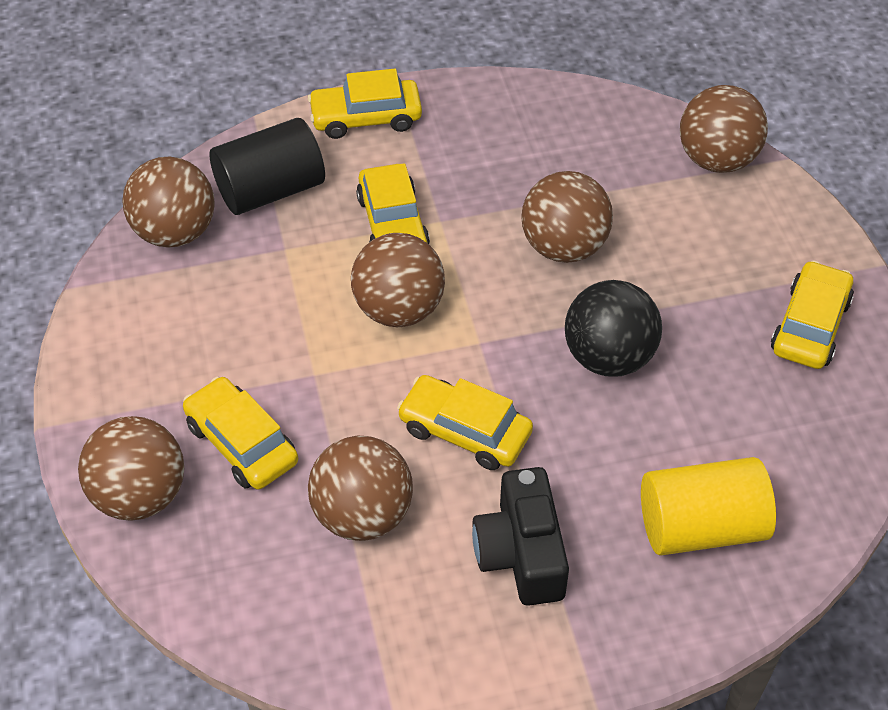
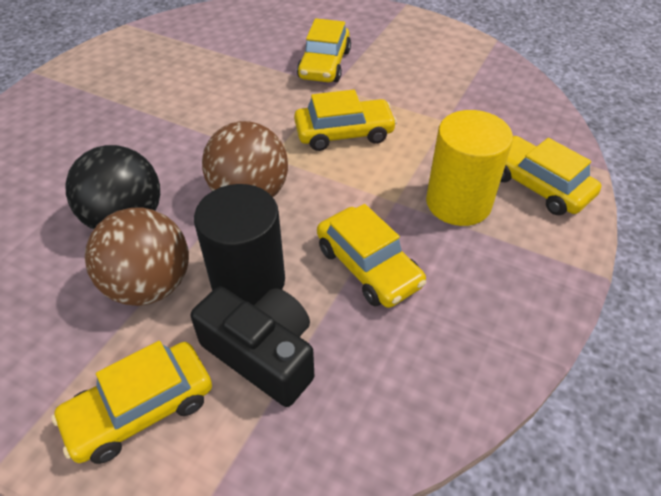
brown ball: 6 -> 2

